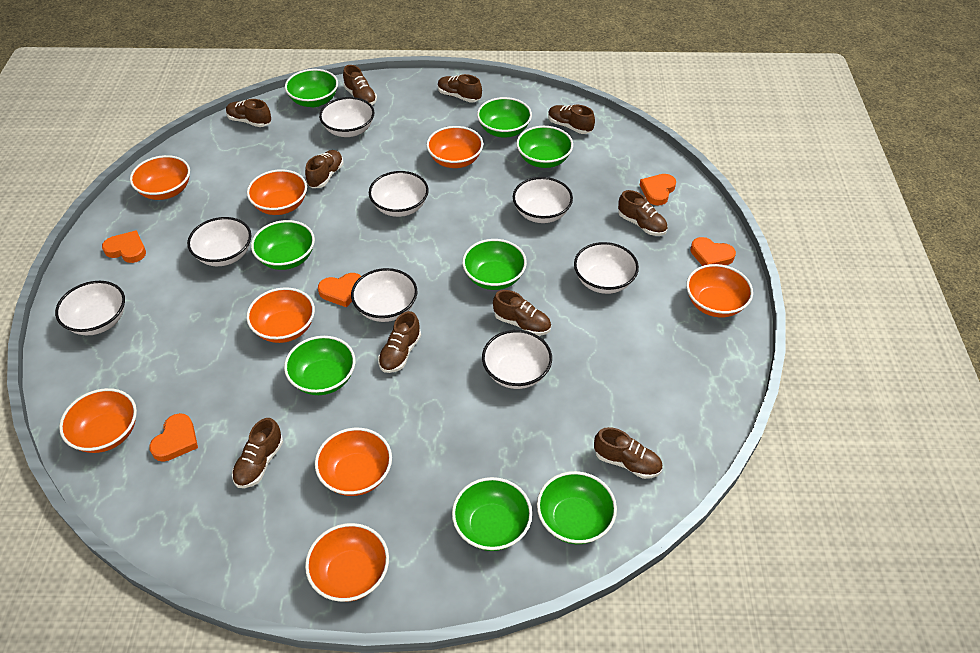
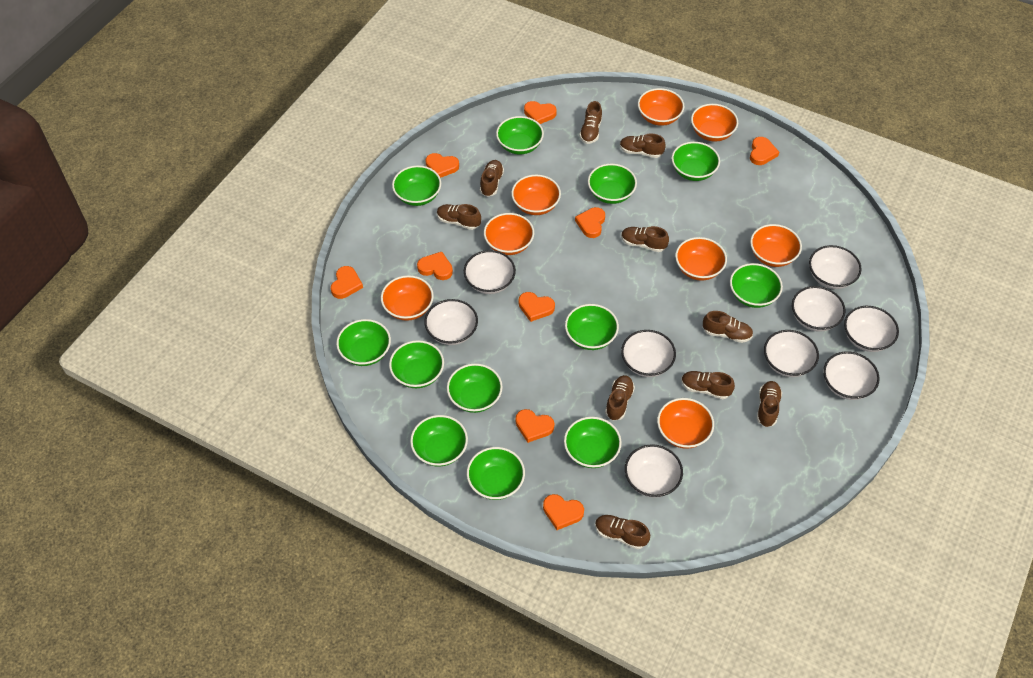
green bowl: 8 -> 12
orange heart: 5 -> 9
white bowl: 8 -> 9

